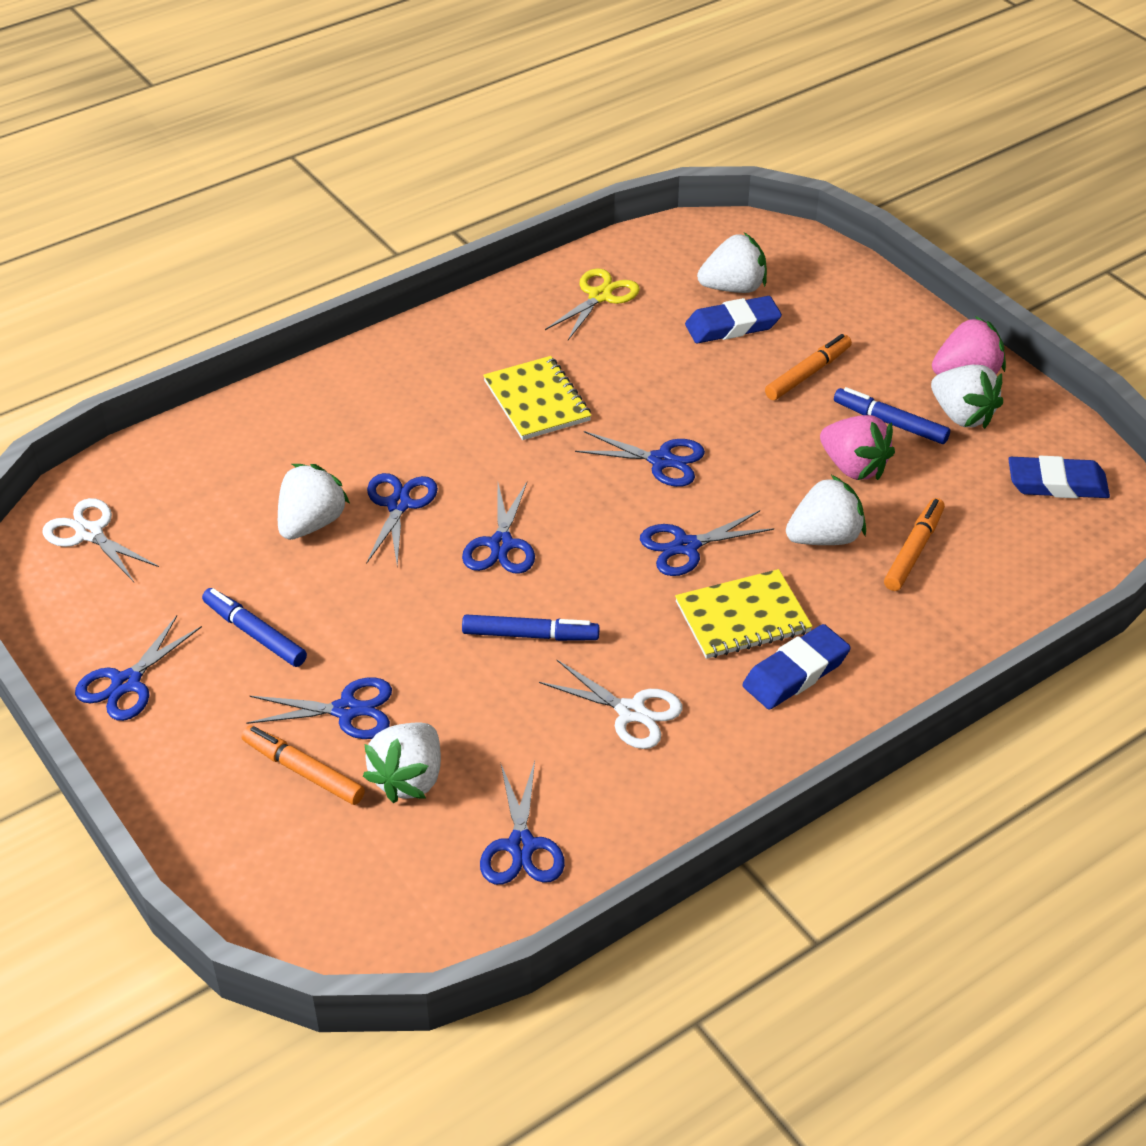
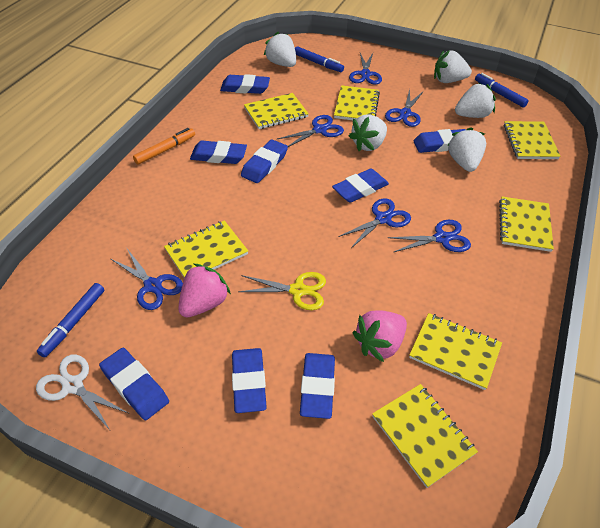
blue eraser: 3 -> 8
blue scissors: 7 -> 6
orange marker: 3 -> 1
white scissors: 2 -> 1
yellow notebook: 2 -> 7

